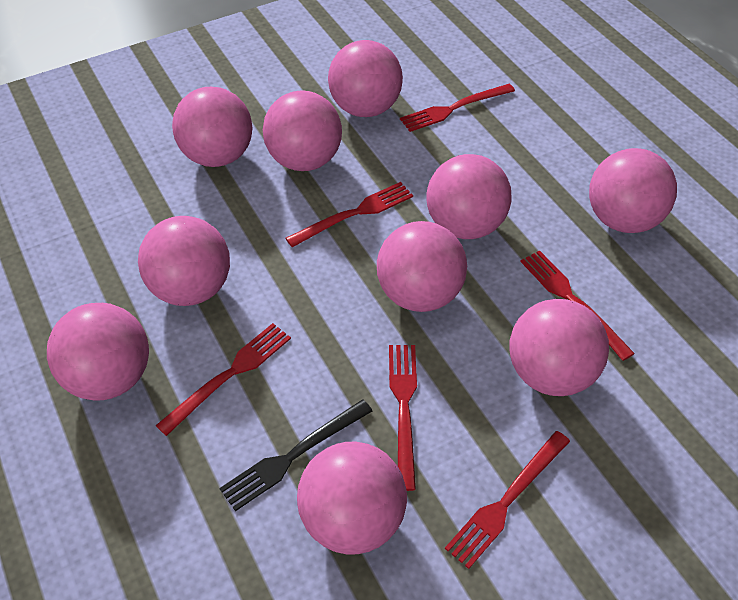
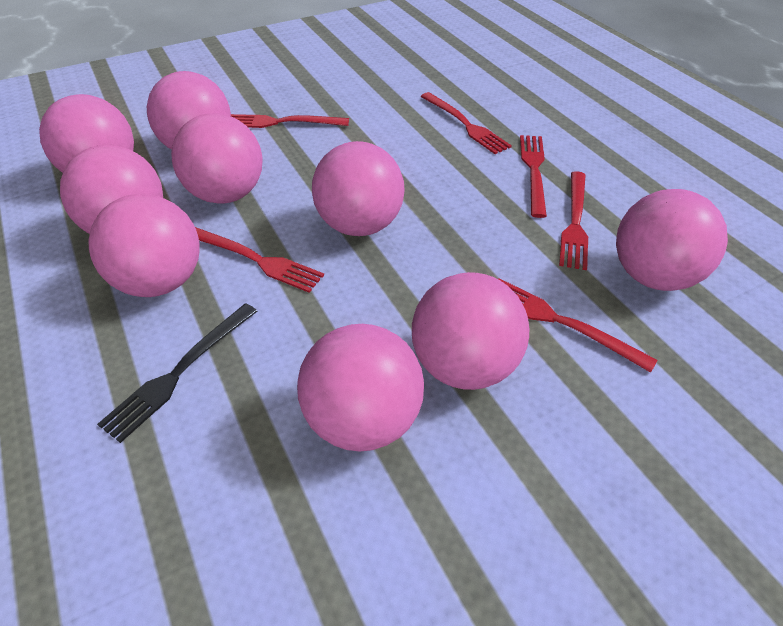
pink ball: 10 -> 9

